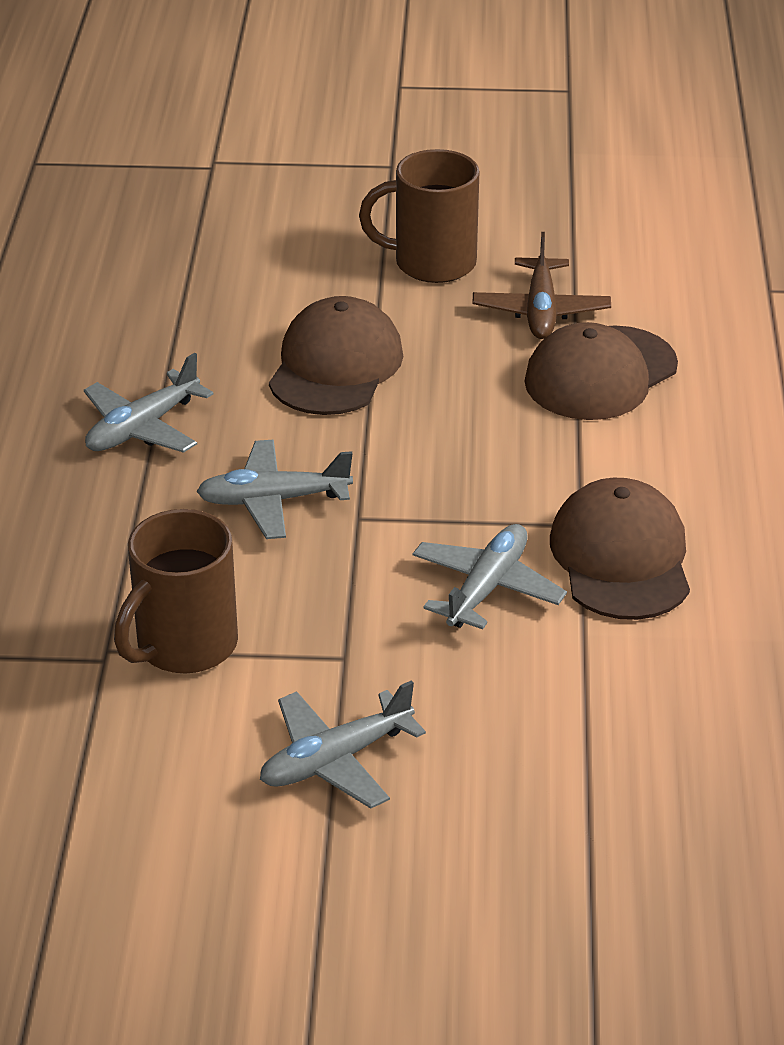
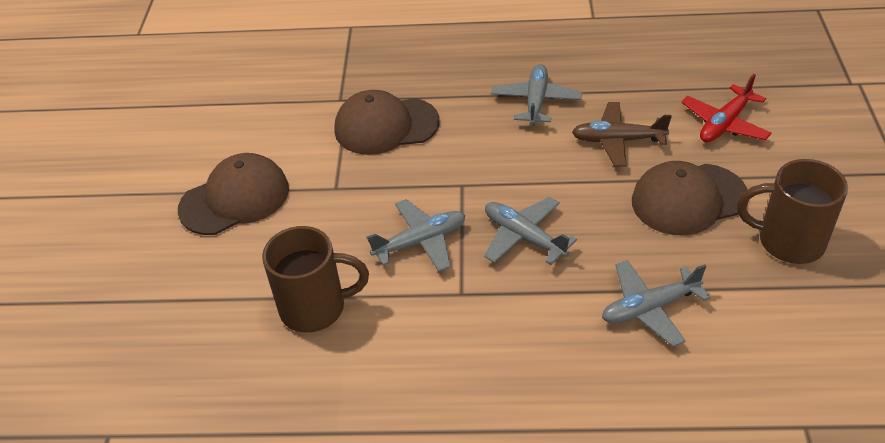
red plane: 0 -> 1

